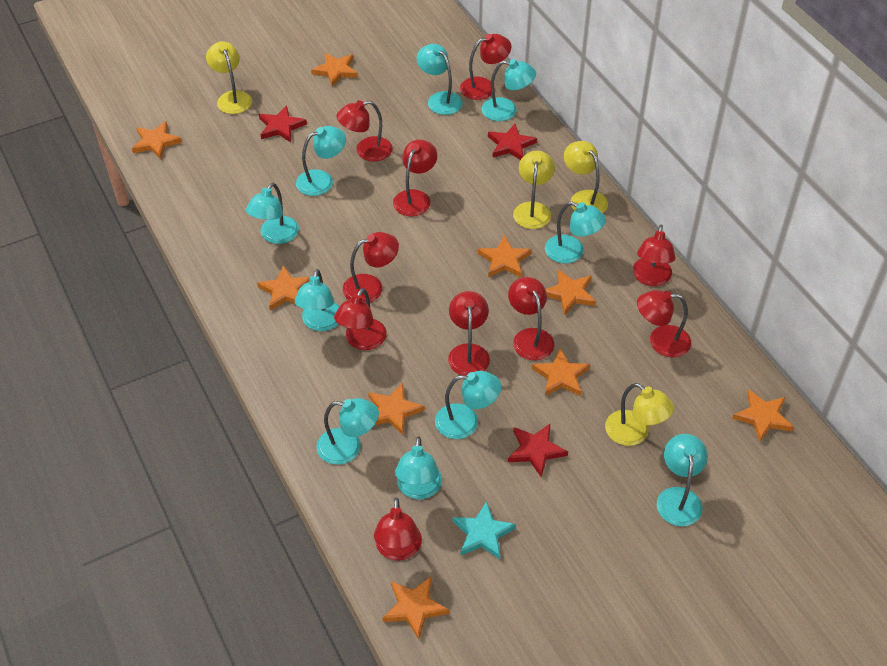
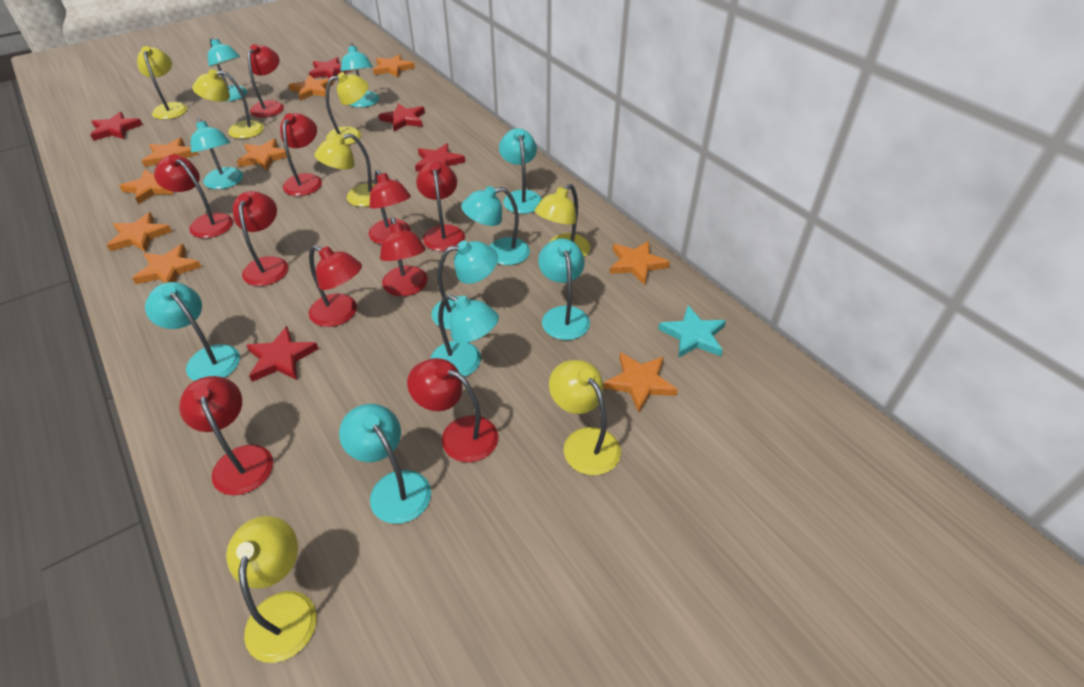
red star: 3 -> 5
yellow lamp: 4 -> 7

